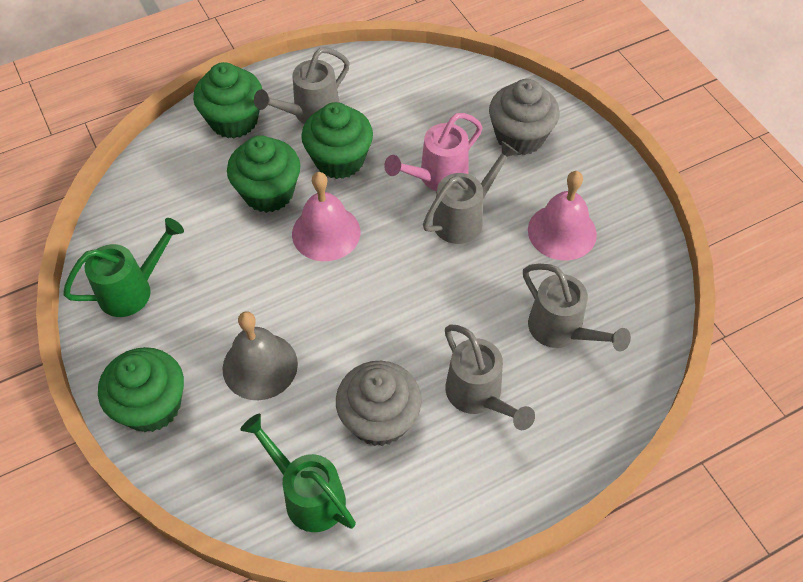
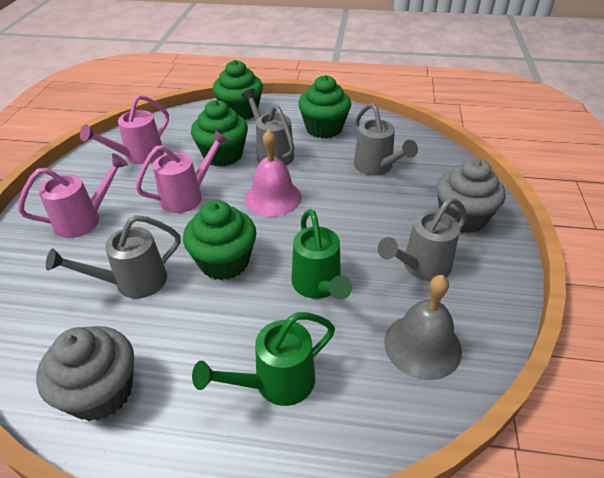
pink bell: 2 -> 1
pink watering can: 1 -> 3

